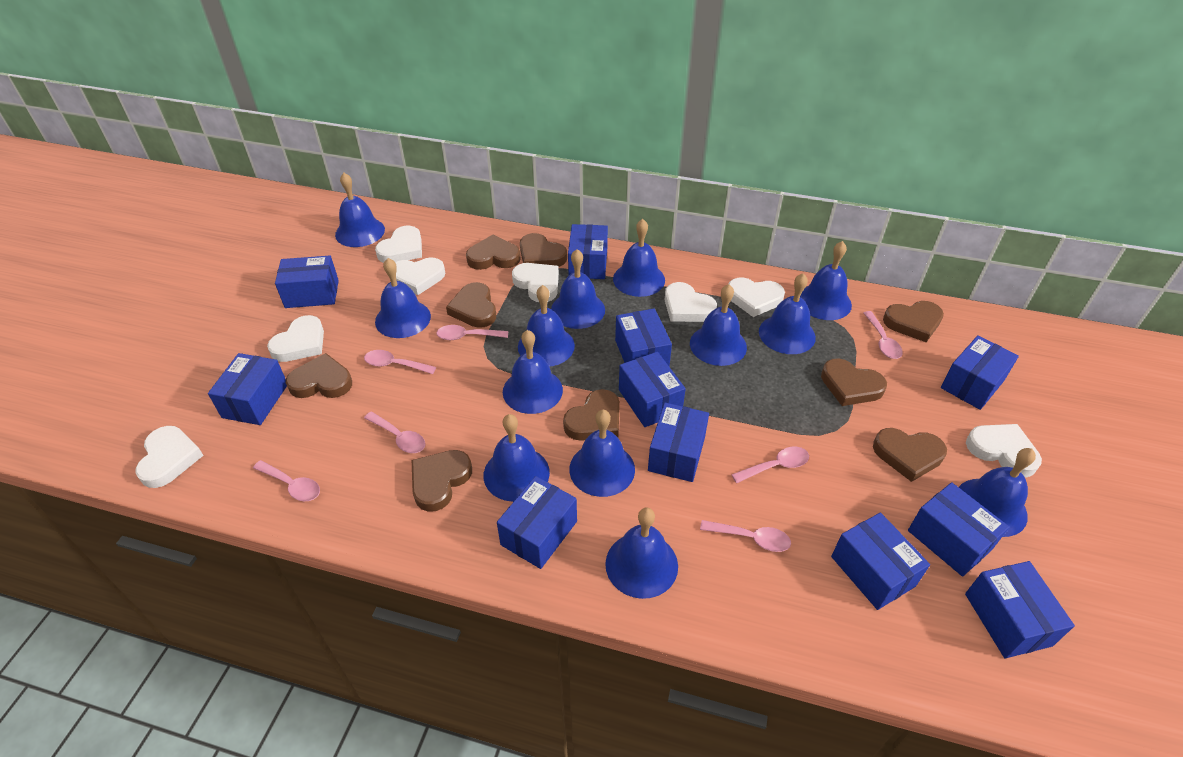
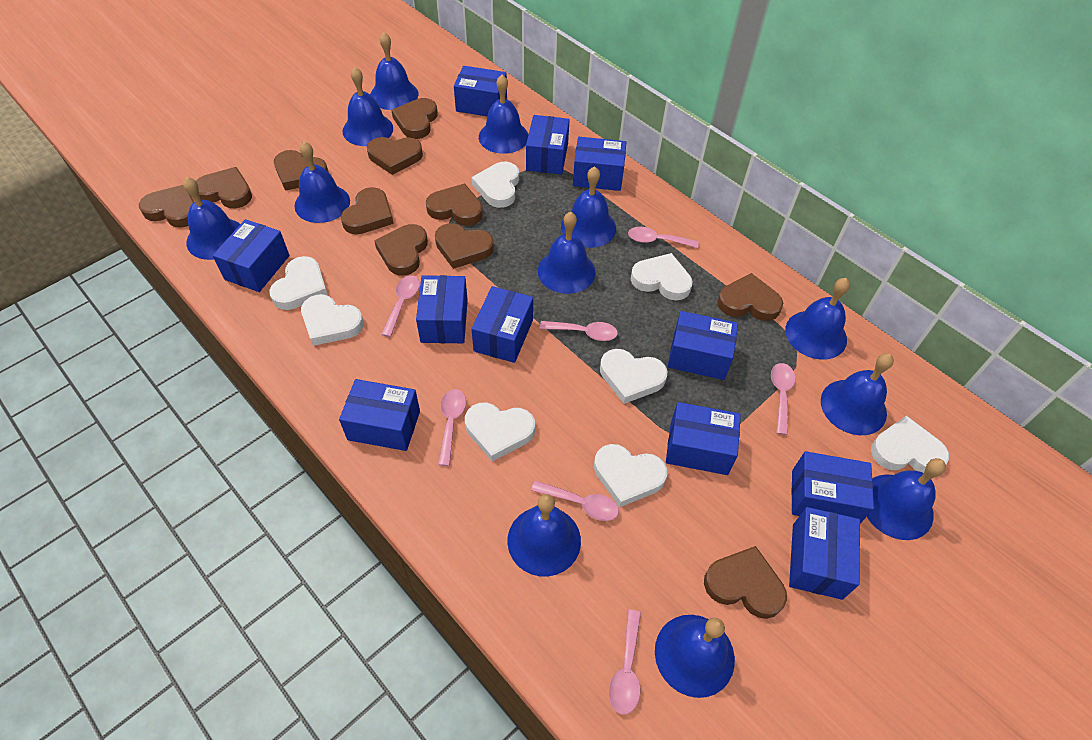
blue bell: 13 -> 12
brown heart: 9 -> 11

